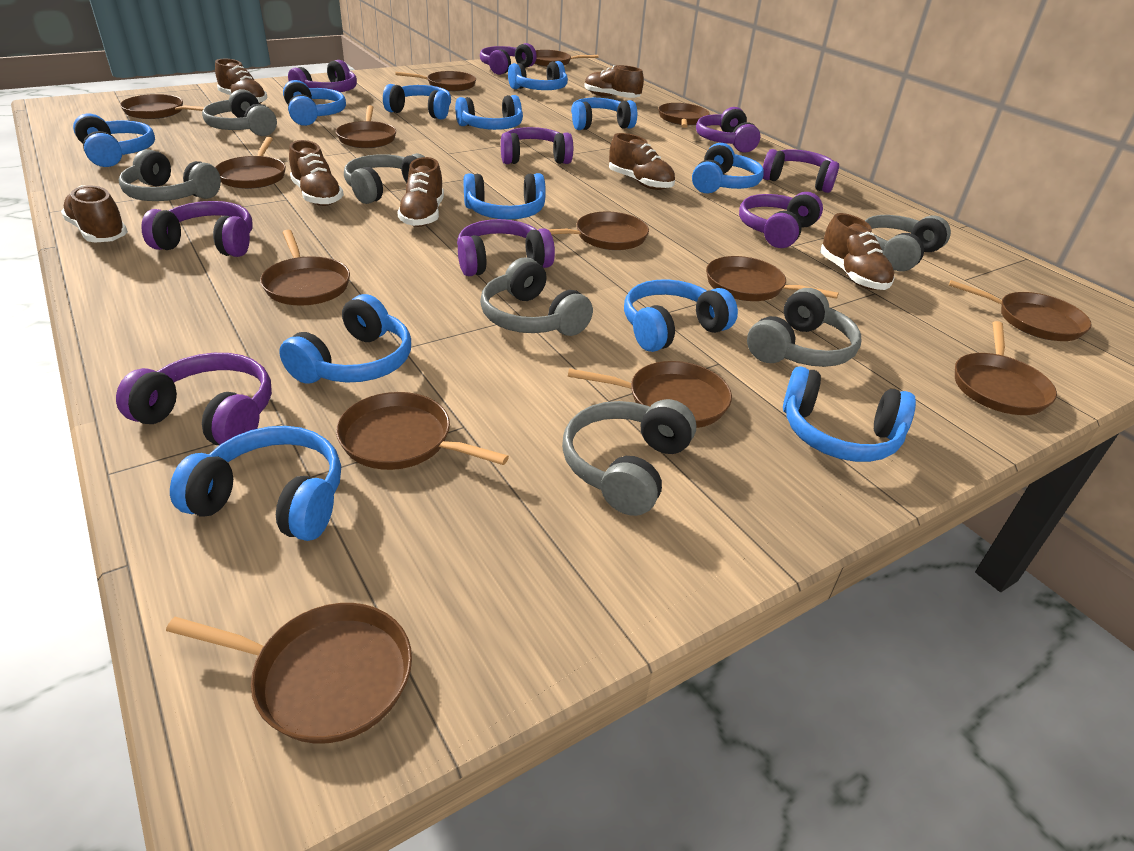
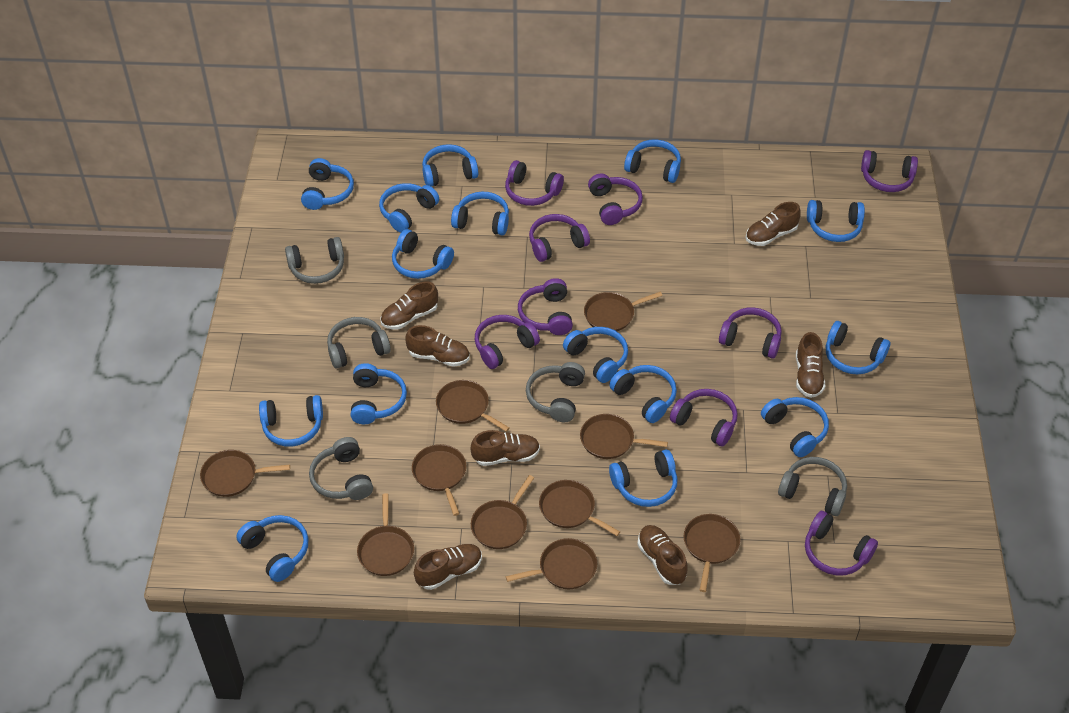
blue headphones: 12 -> 15
brown pan: 14 -> 10
grey headphones: 7 -> 5

